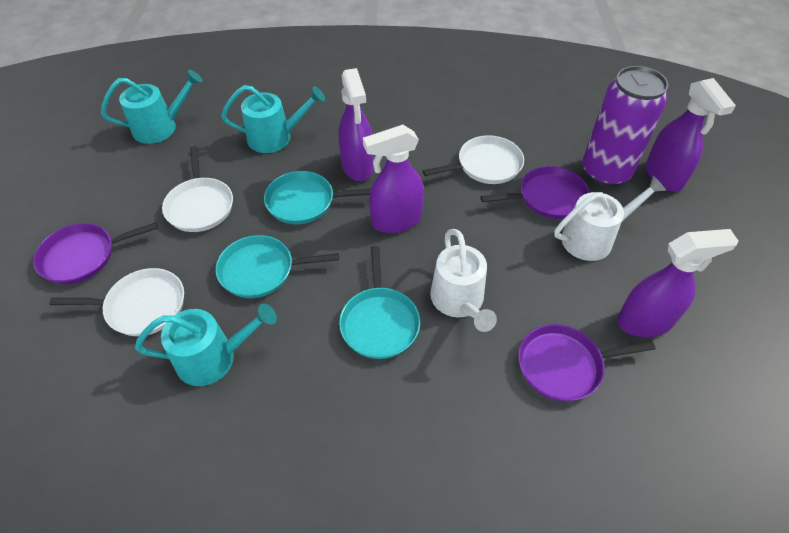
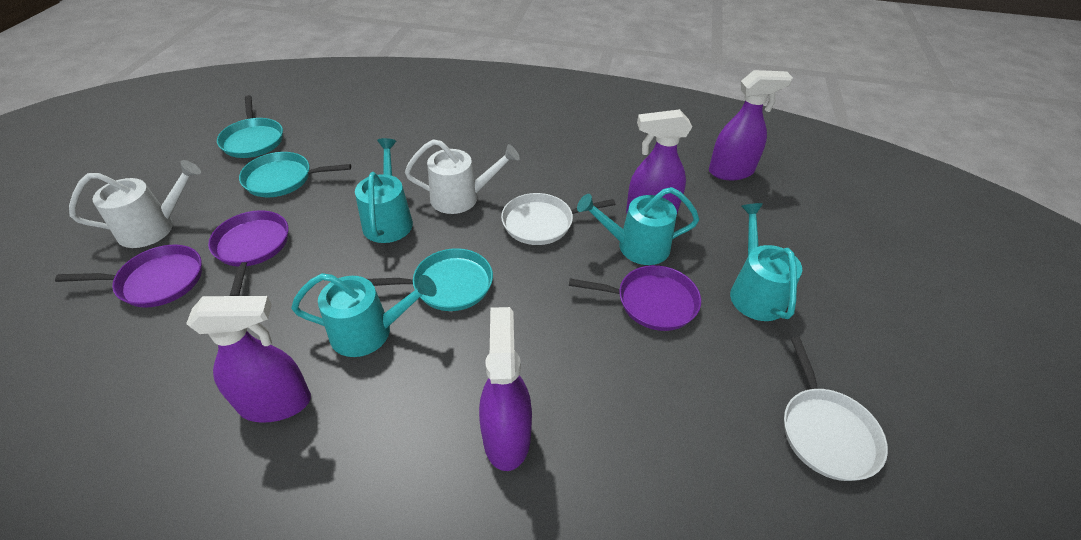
purple can: 1 -> 0
turquoise watering can: 3 -> 4
white pan: 3 -> 2

